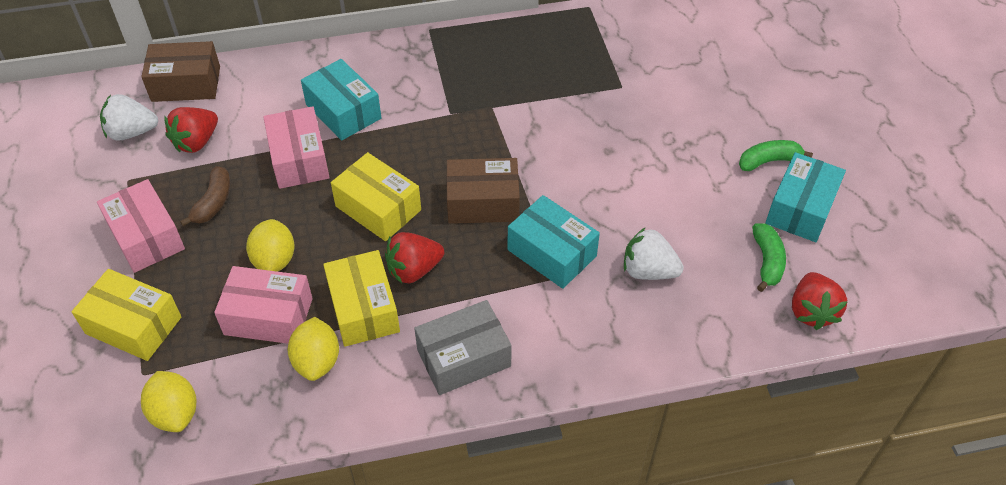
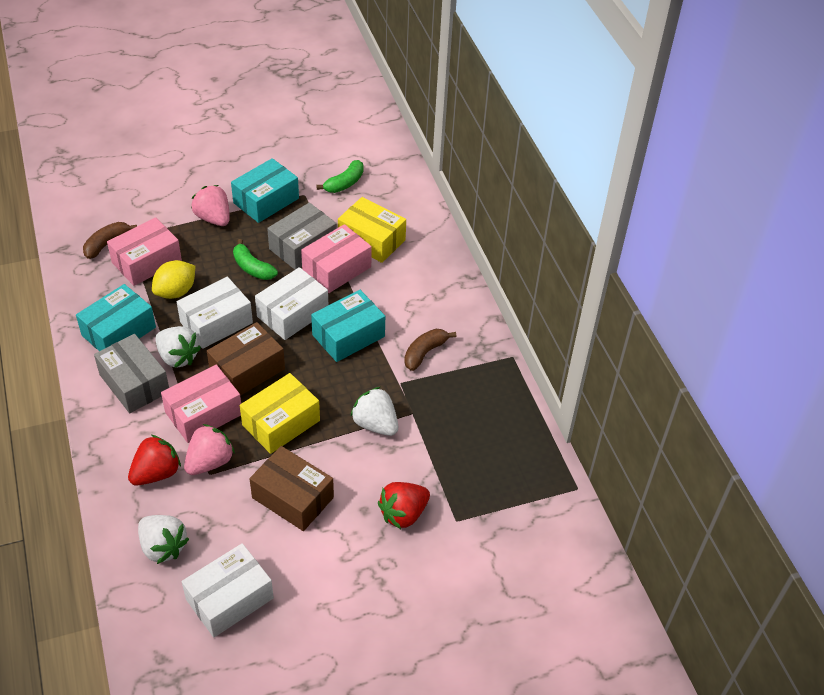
brown banana: 1 -> 2
grey box: 1 -> 2
pink strawberry: 0 -> 2
red strawberry: 3 -> 2
white box: 0 -> 3
white strawberry: 2 -> 3
yellow box: 3 -> 2
yellow lemon: 3 -> 1

